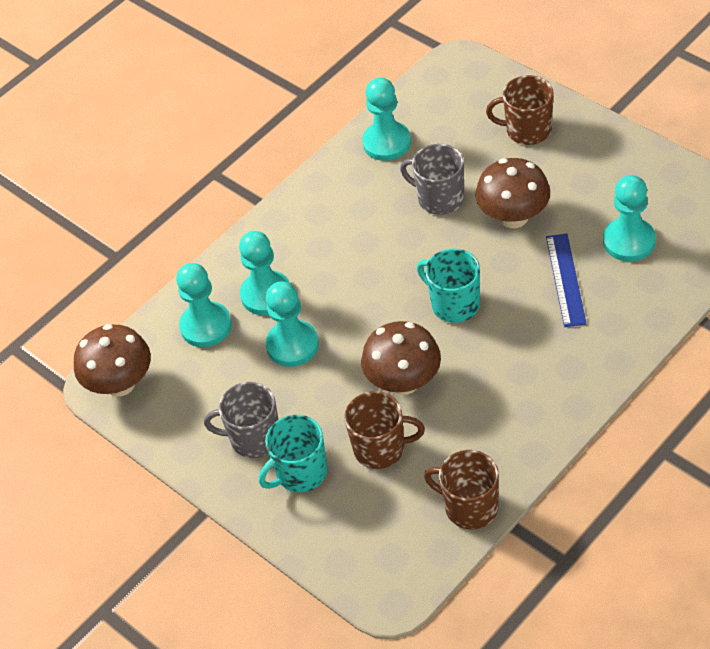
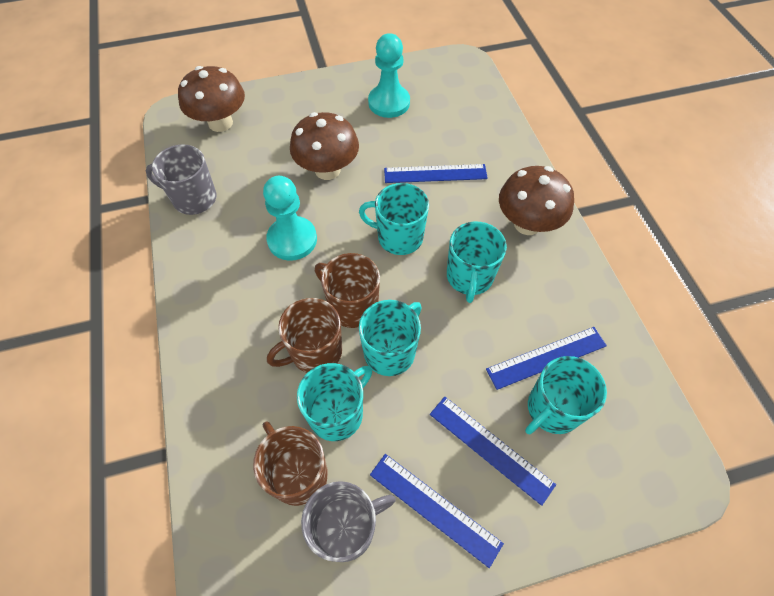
blue ruler: 1 -> 4
turquoise mug: 2 -> 5
turquoise pawn: 5 -> 2

